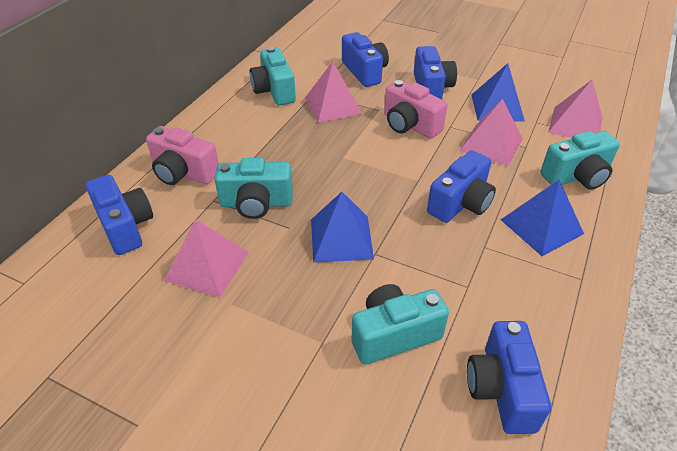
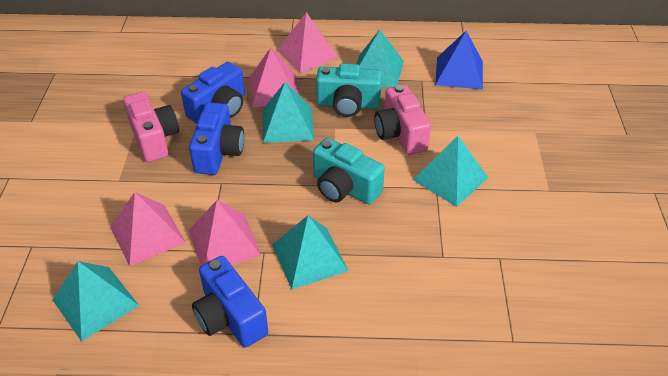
blue camera: 5 -> 3
blue pyramid: 3 -> 1
turquoise camera: 4 -> 2
turquoise pyramid: 0 -> 5

